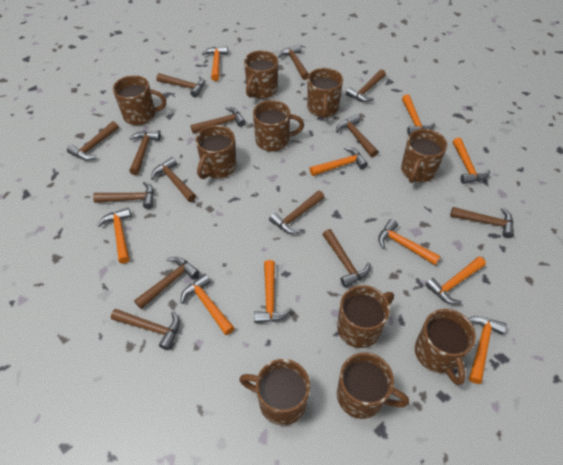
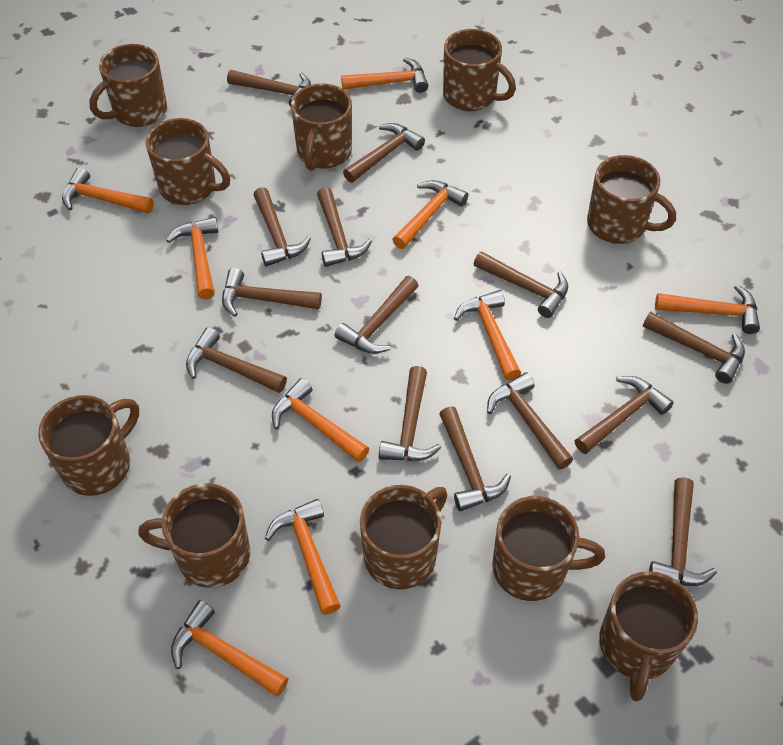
orange hammer: 10 -> 9

